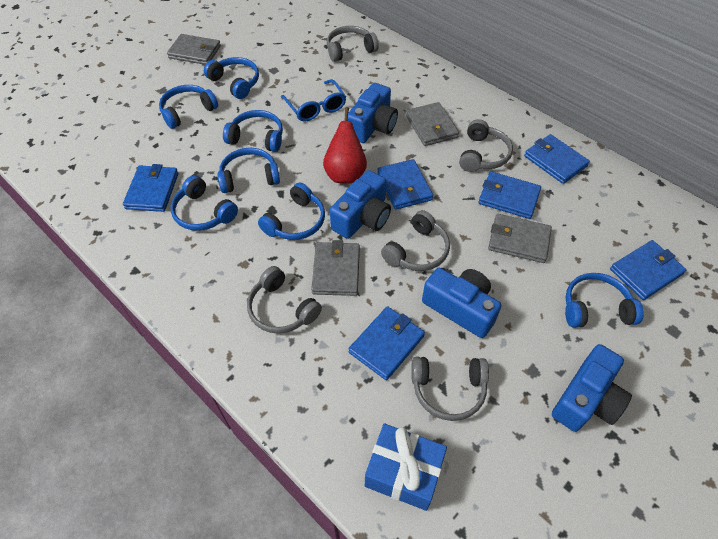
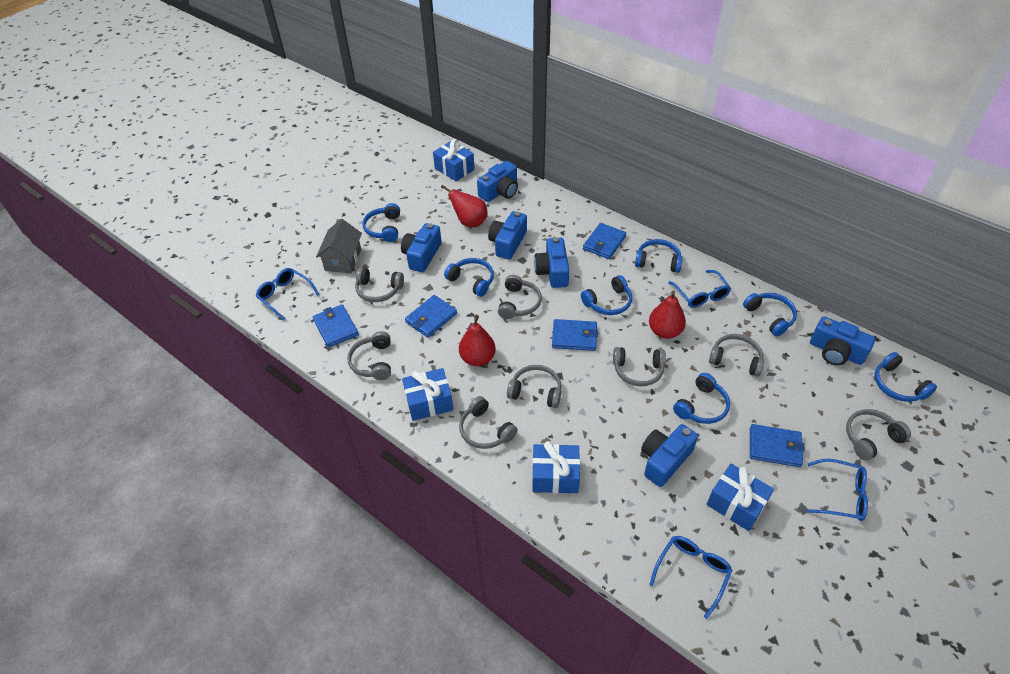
blue camera: 4 -> 6
blue gift: 1 -> 4
blue glasses: 1 -> 4
blue wallet: 6 -> 5
grey headphones: 5 -> 8
grey house: 0 -> 1
grey wallet: 4 -> 0
red pear: 1 -> 3

